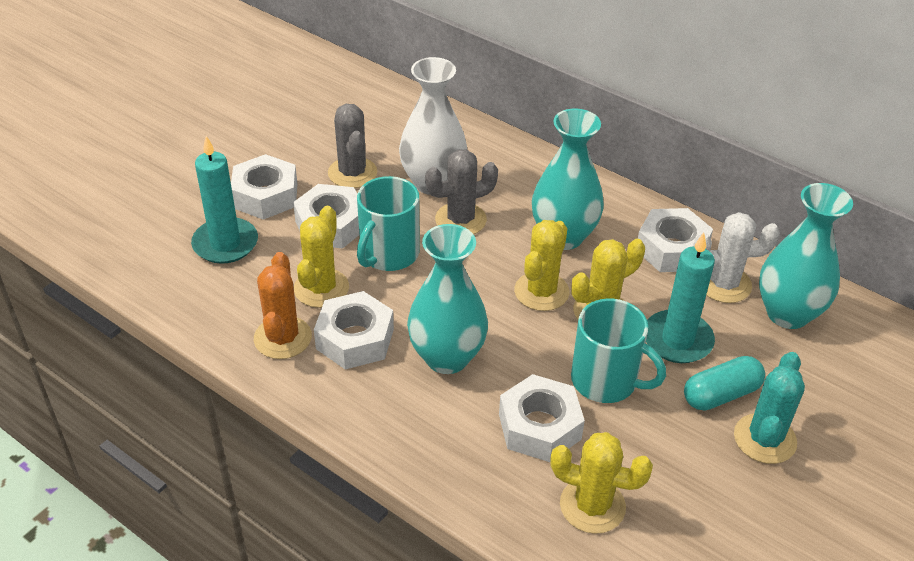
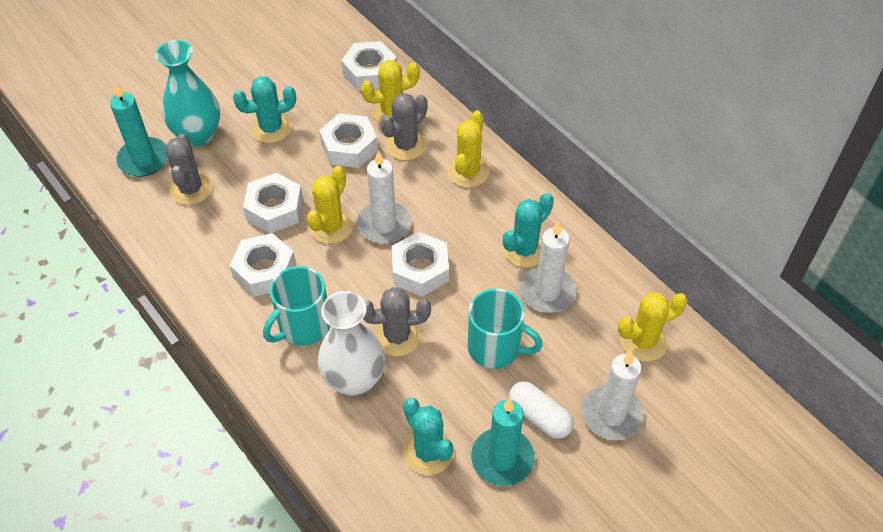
grey cactus: 2 -> 3
orange cactus: 1 -> 0
turquoise cactus: 1 -> 3
turquoise capsule: 1 -> 0
turquoise vase: 3 -> 1
white cactus: 1 -> 0
white candle: 0 -> 3
white capsule: 0 -> 1

